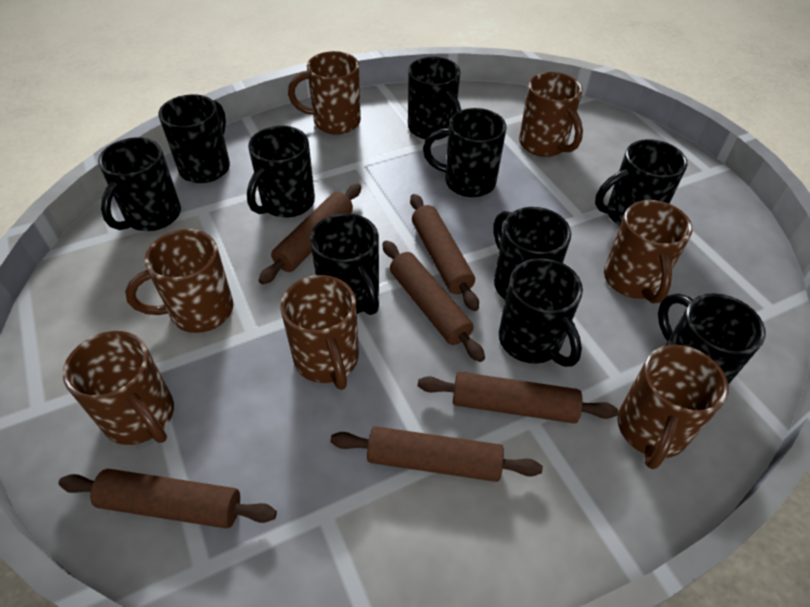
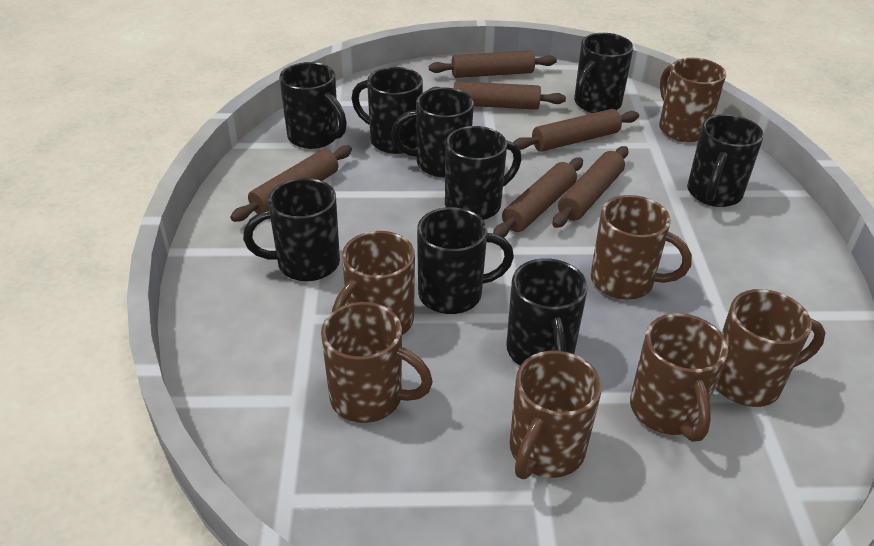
black mug: 10 -> 9

